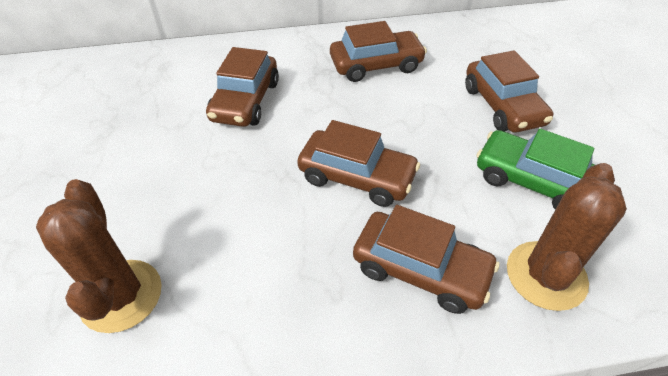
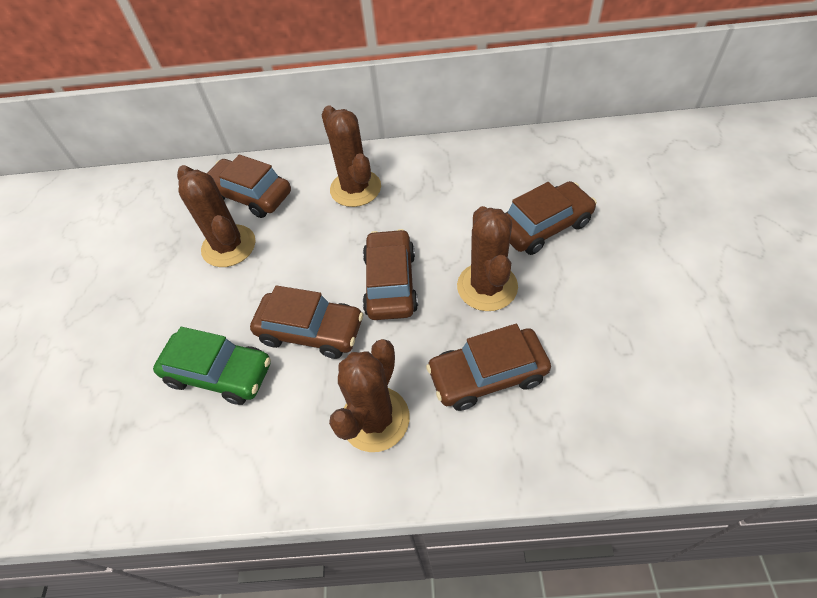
brown cactus: 2 -> 4

